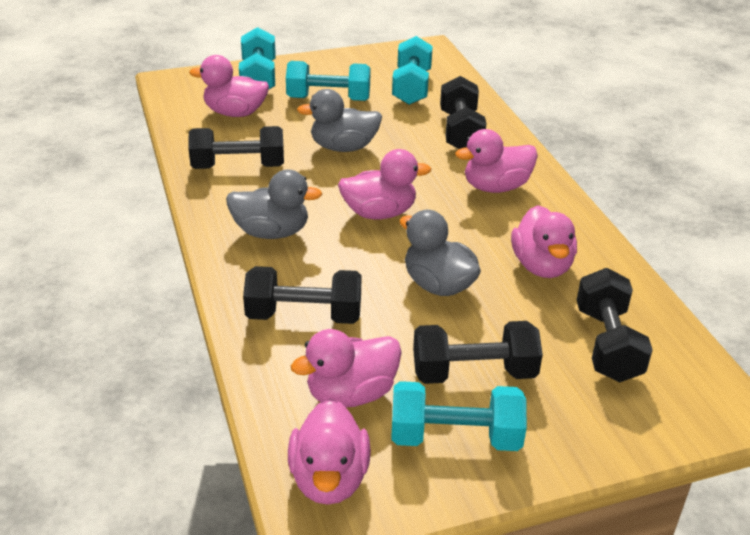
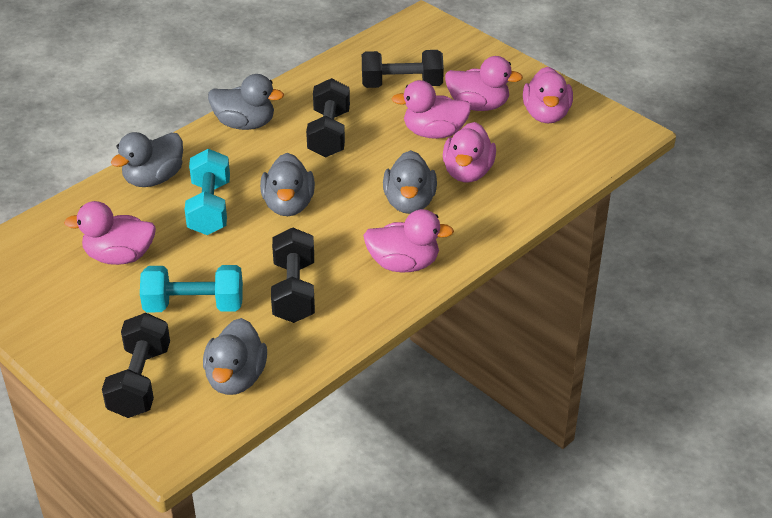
black dumbbell: 5 -> 4
grey duck: 3 -> 5
turquoise dumbbell: 4 -> 2

